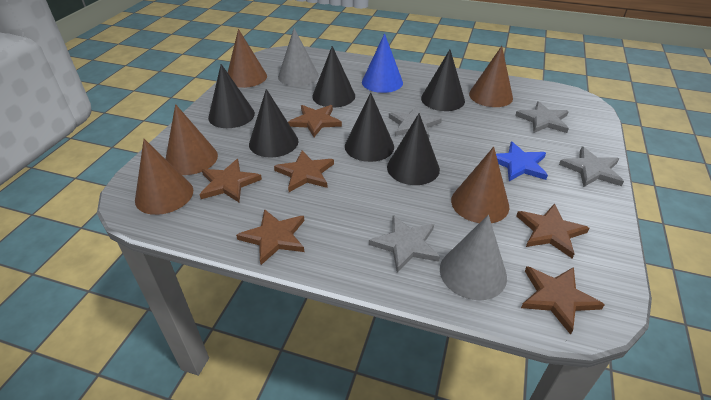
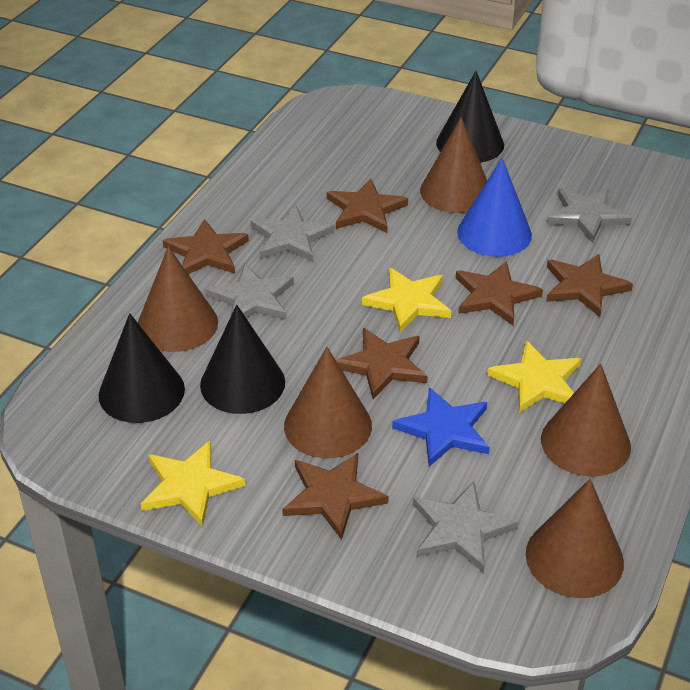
black cone: 6 -> 3
grey cone: 2 -> 0
yellow star: 0 -> 3

